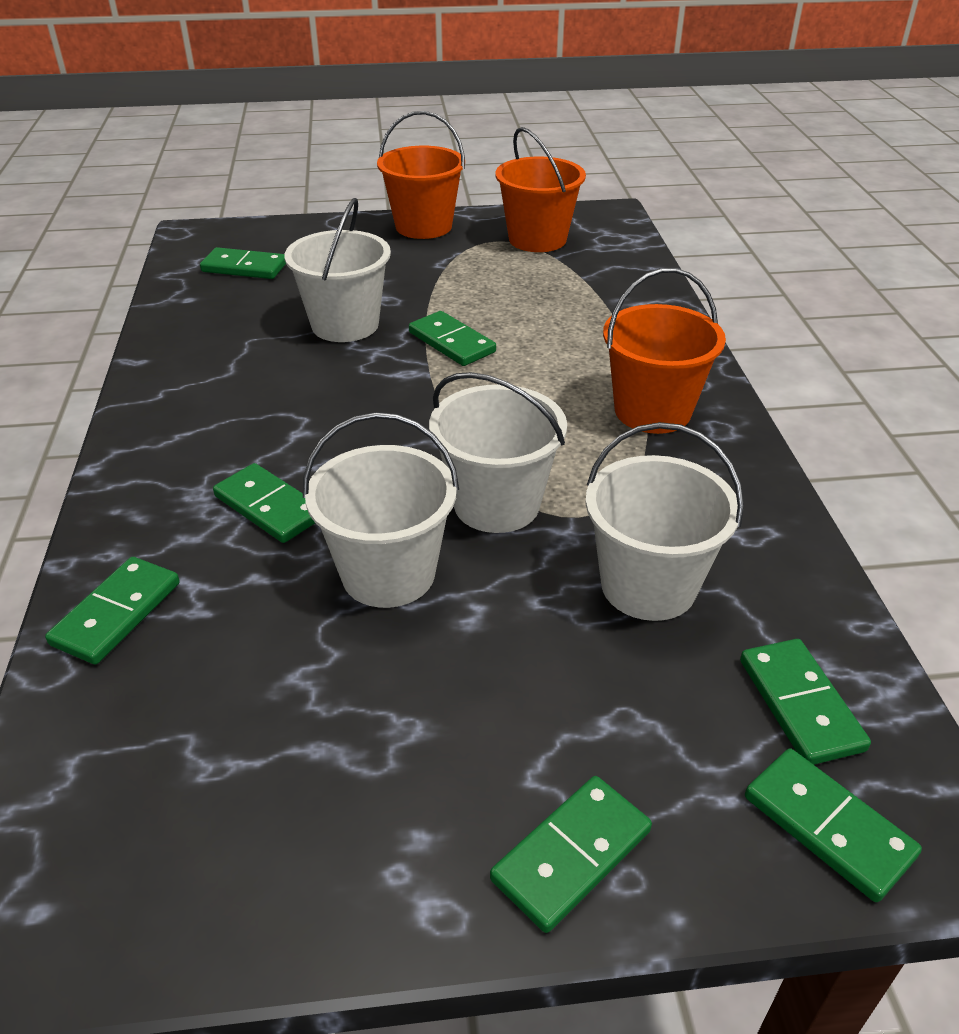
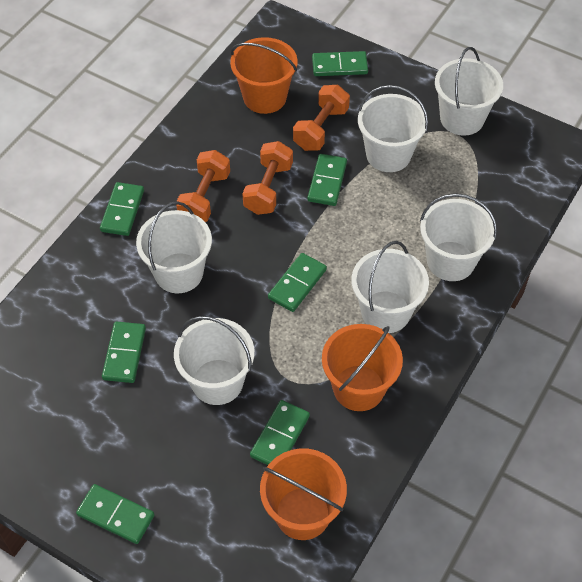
orange dumbbell: 0 -> 3
white bucket: 4 -> 6

